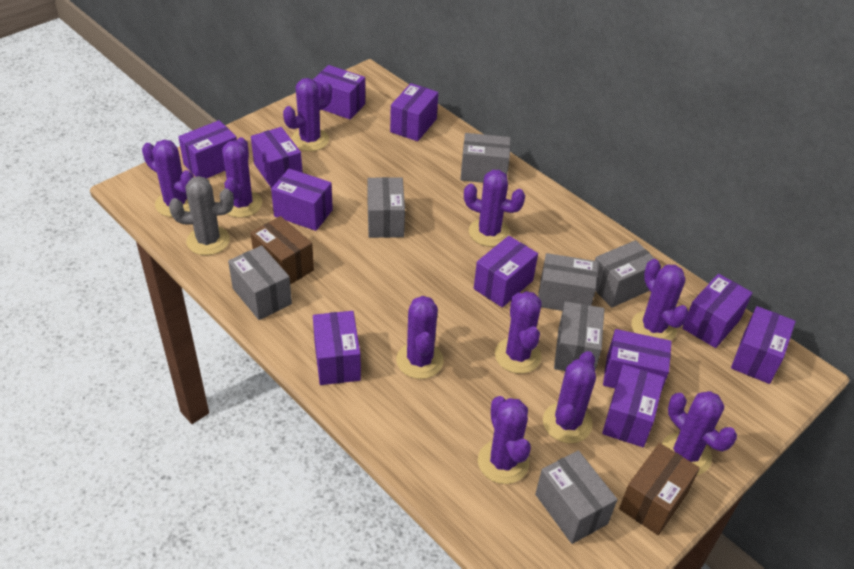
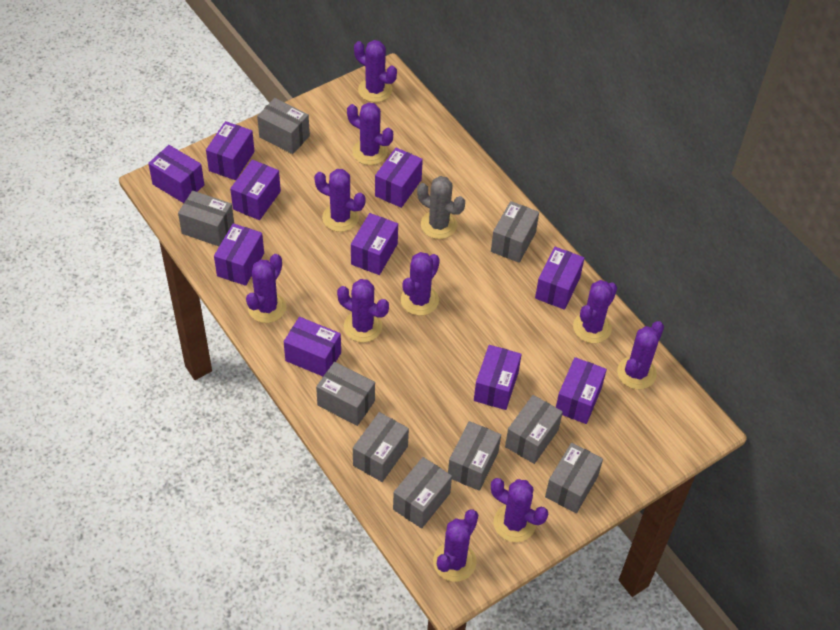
brown box: 2 -> 0
grey box: 7 -> 9
purple box: 11 -> 10

